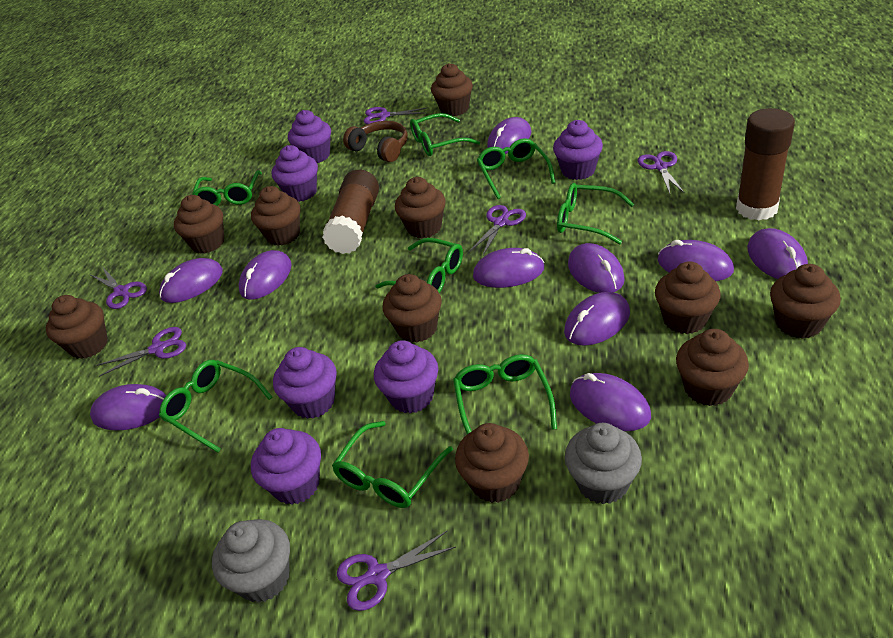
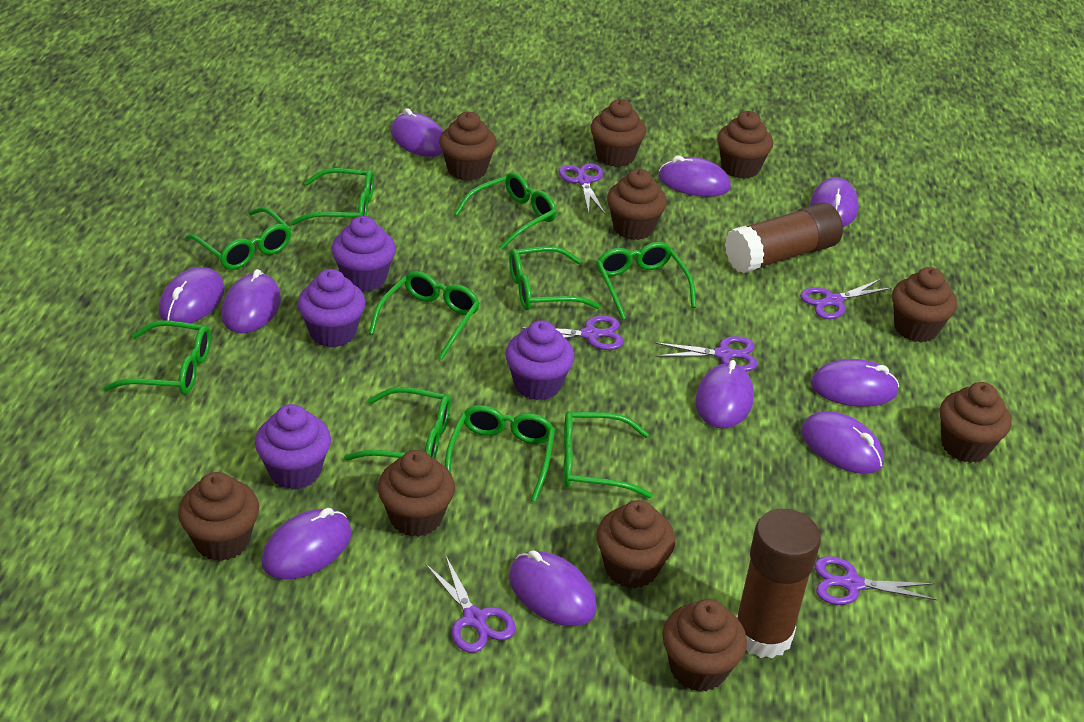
brown headphones: 1 -> 0
green glasses: 8 -> 10
grey cupcake: 2 -> 0
purple cupcake: 6 -> 4

